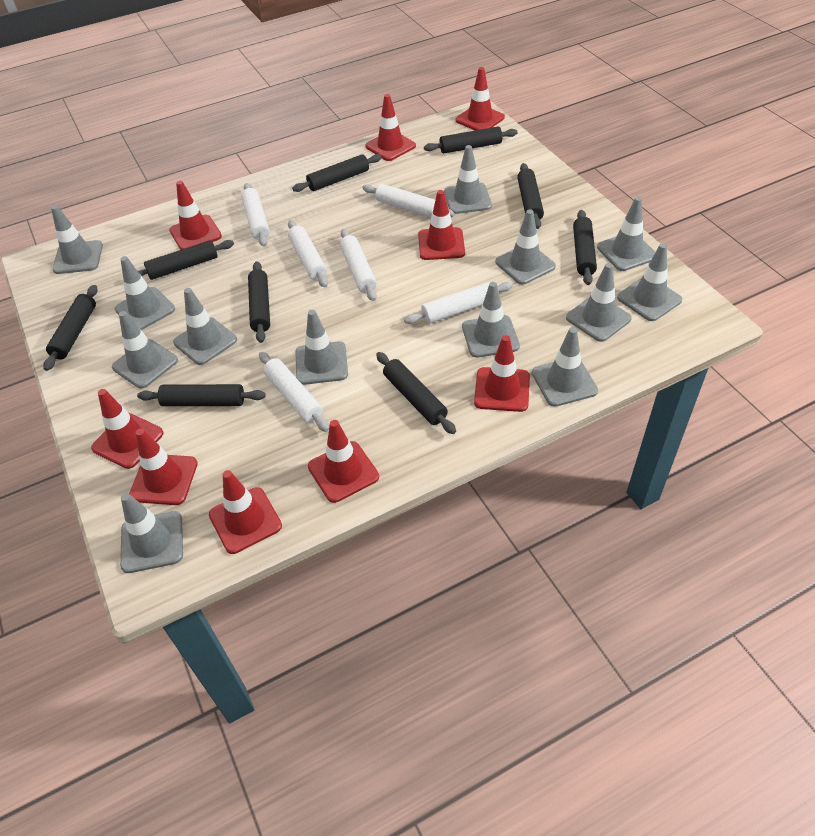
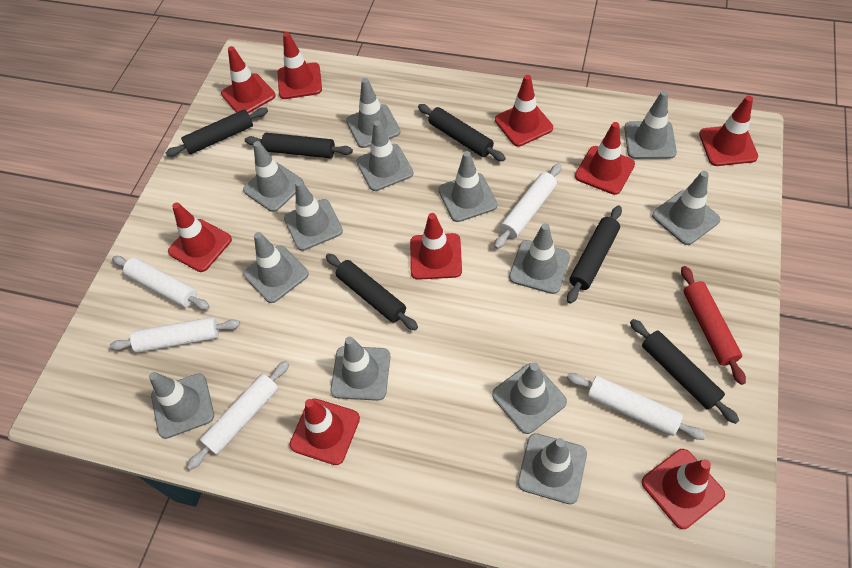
black rolling pin: 9 -> 6
red rolling pin: 0 -> 1
white rolling pin: 6 -> 5

